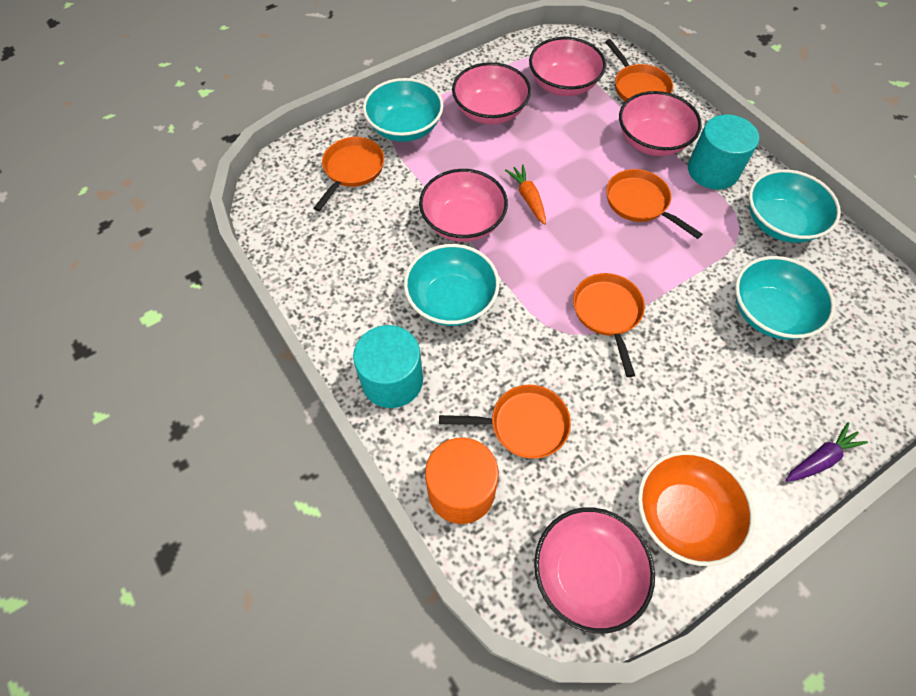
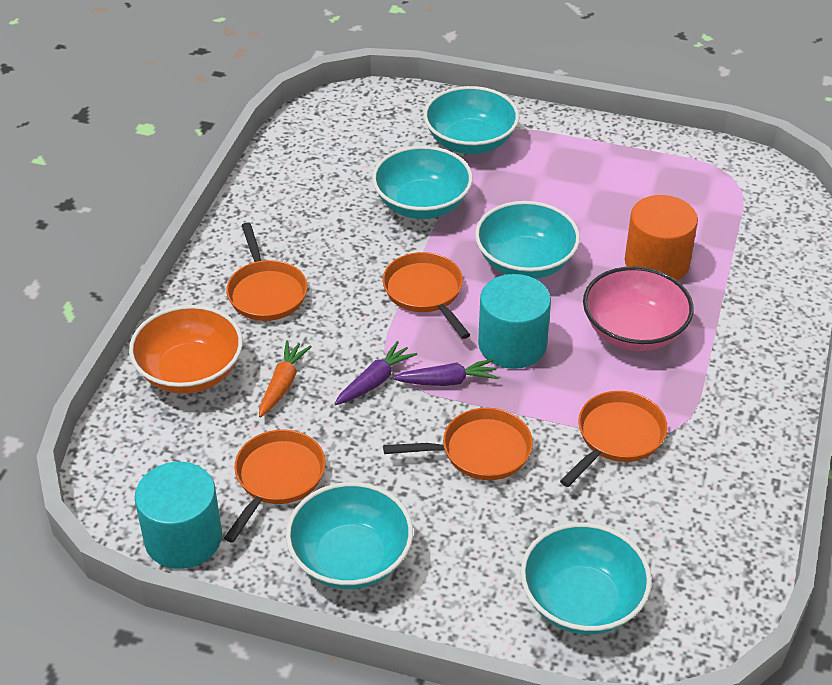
pink bowl: 5 -> 1
purple carrot: 1 -> 2
turquoise bowl: 4 -> 5

